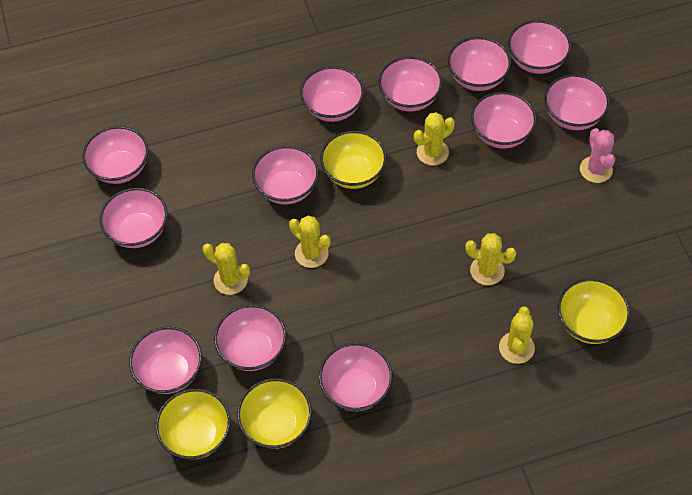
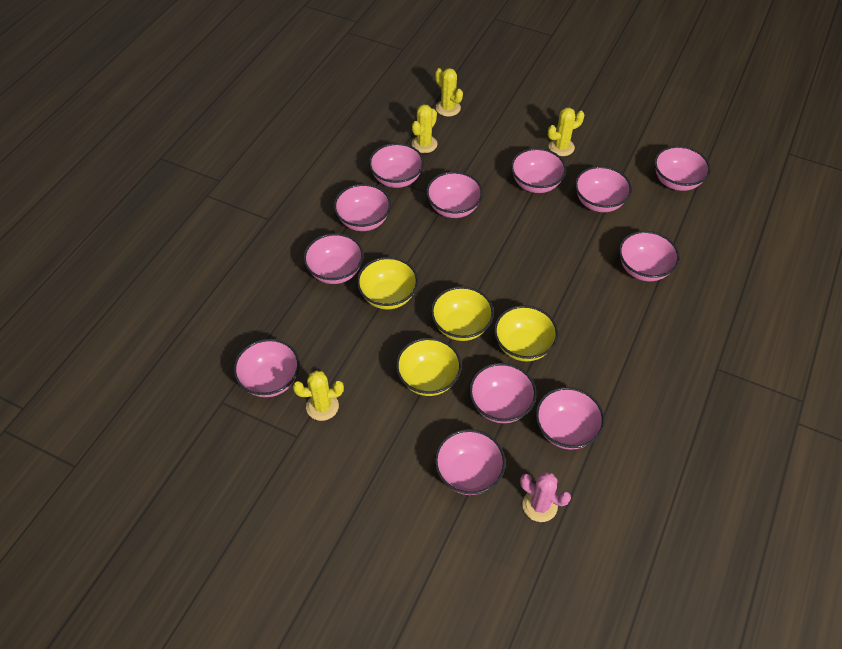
yellow cactus: 5 -> 4

